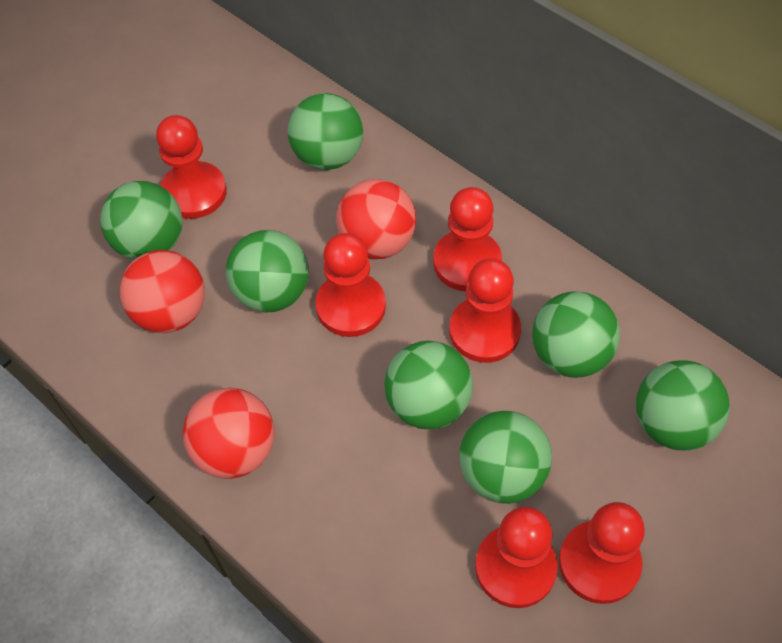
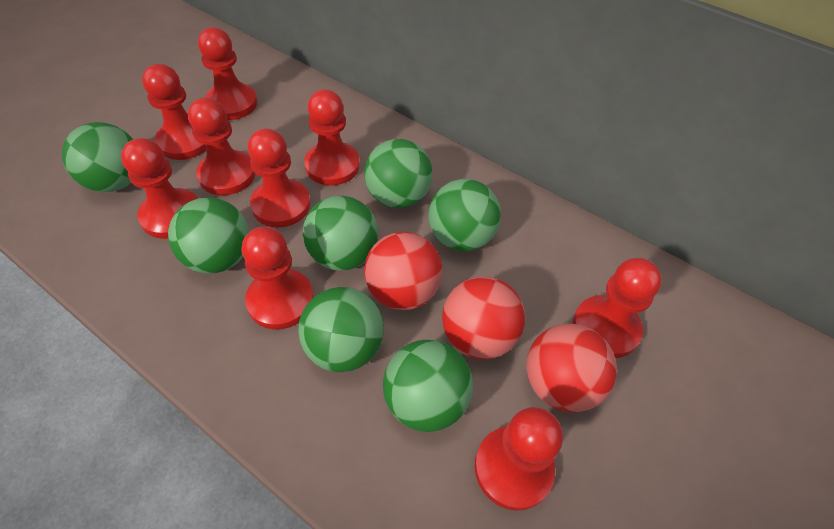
red pawn: 6 -> 9

